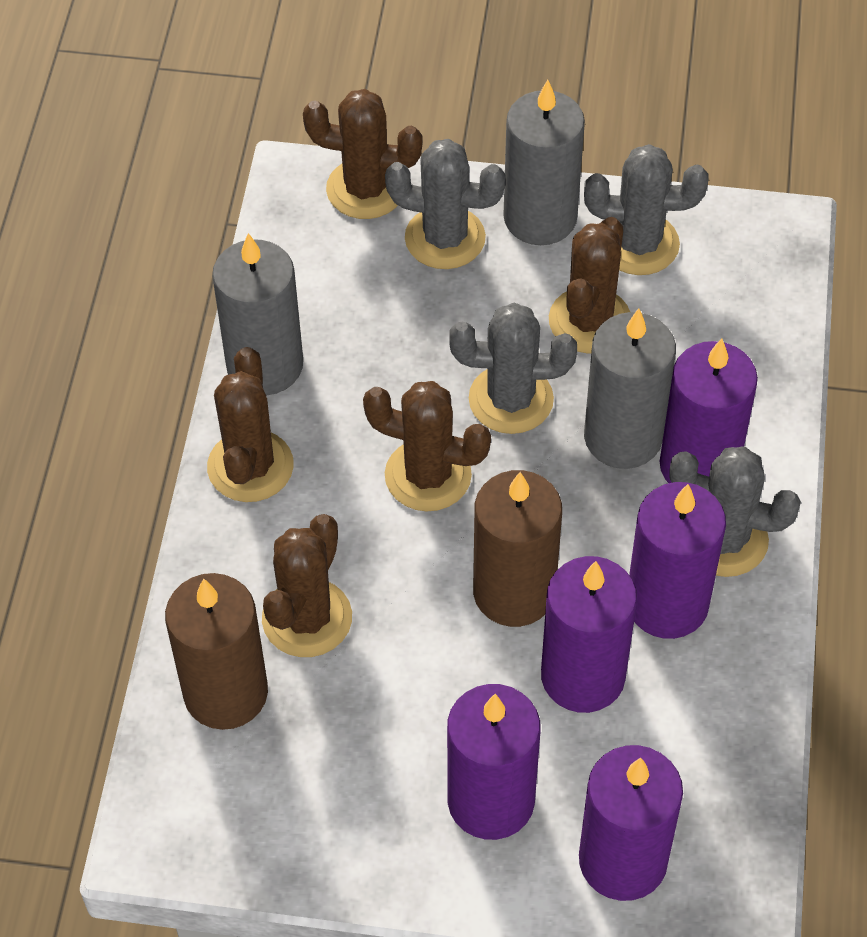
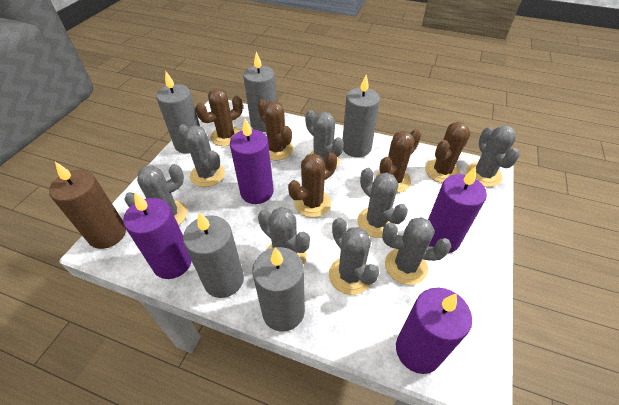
brown candle: 2 -> 1
grey cactus: 4 -> 8
grey candle: 3 -> 5
purple candle: 5 -> 4

